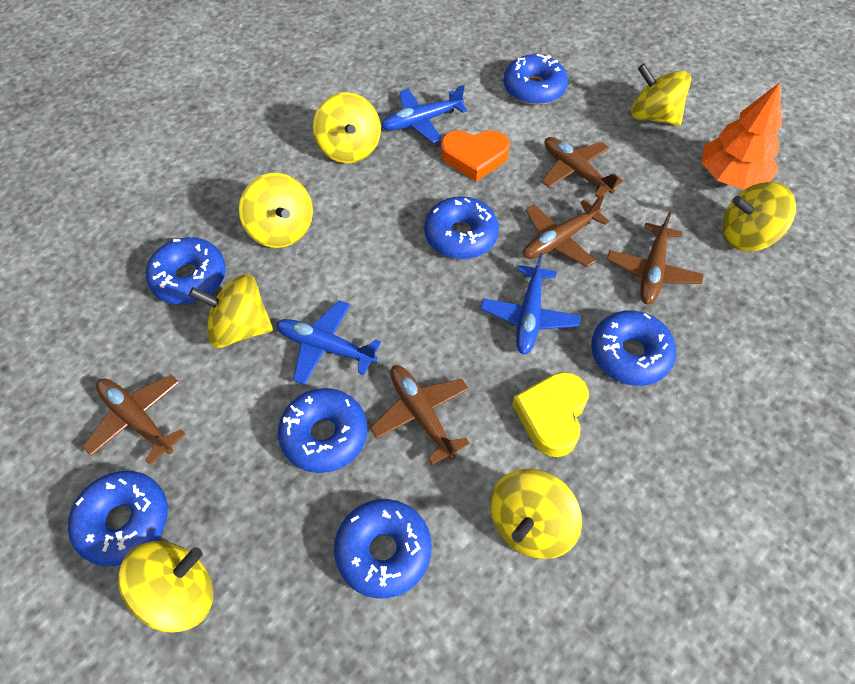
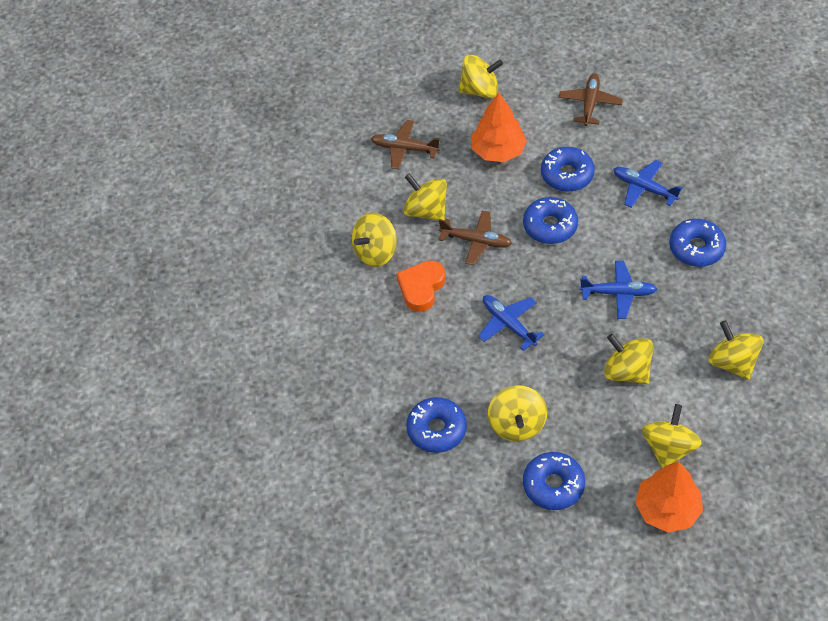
blue donut: 7 -> 5
brown plane: 5 -> 3
orange tree: 1 -> 2
yellow heart: 1 -> 0

